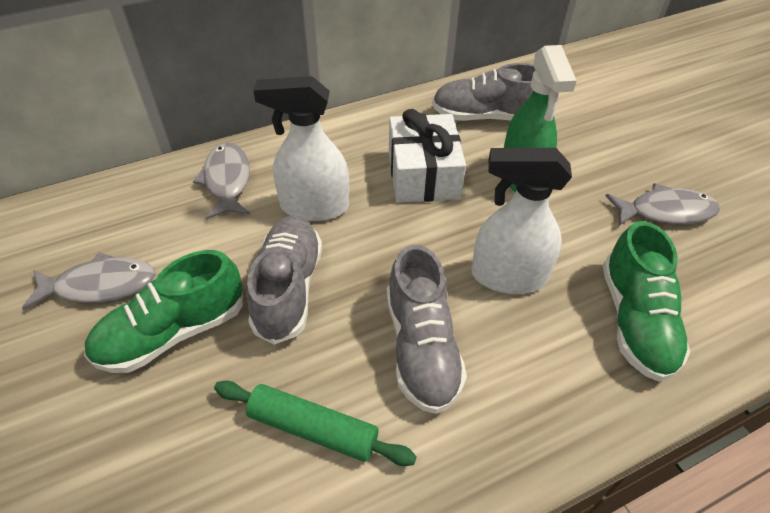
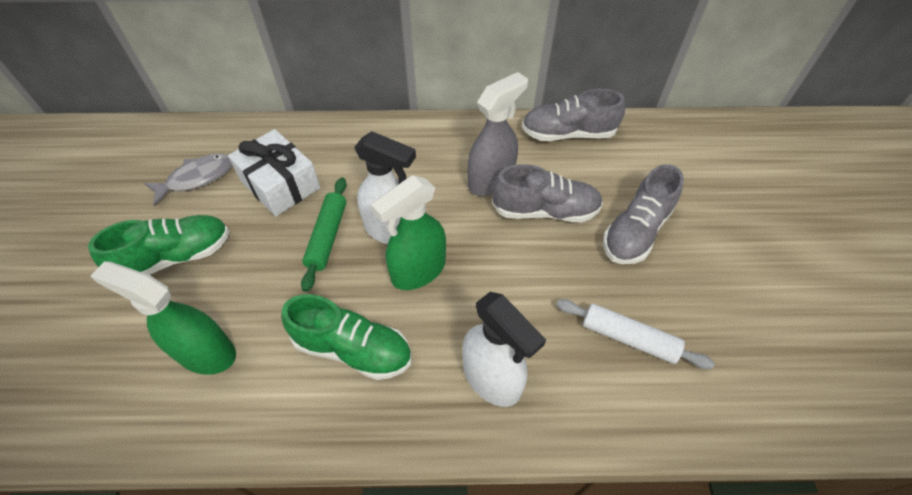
green spray bottle: 1 -> 2
grey fish: 3 -> 1
grey spray bottle: 0 -> 1
white rolling pin: 0 -> 1

